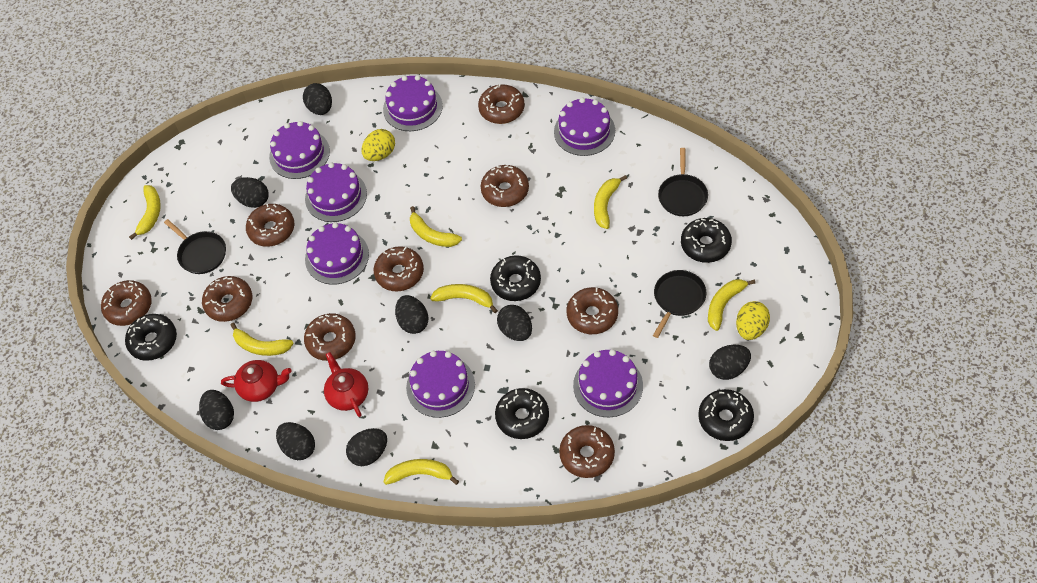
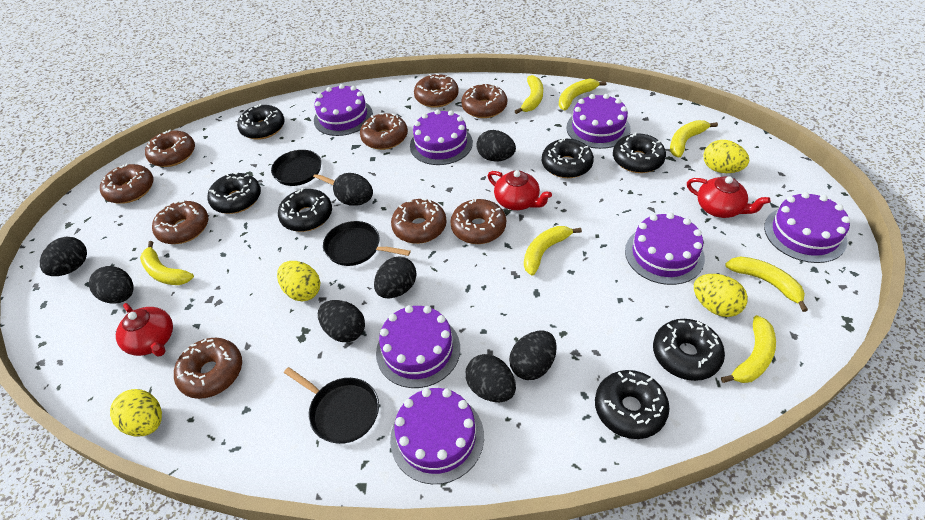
black donut: 5 -> 7
red teapot: 2 -> 3
yellow egg: 2 -> 4

